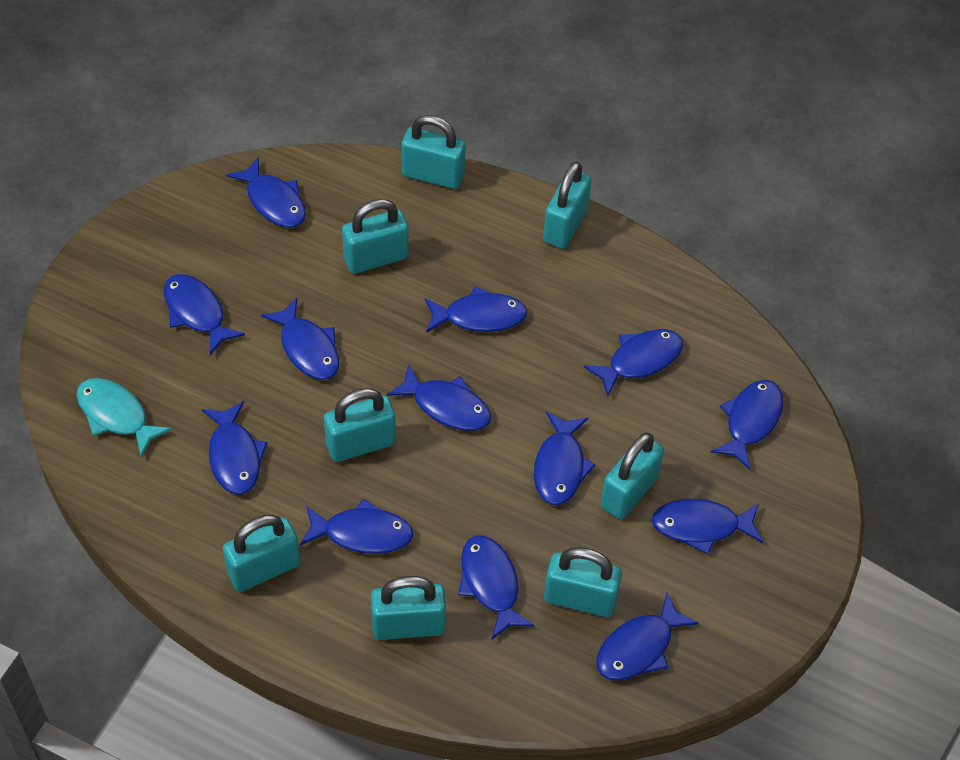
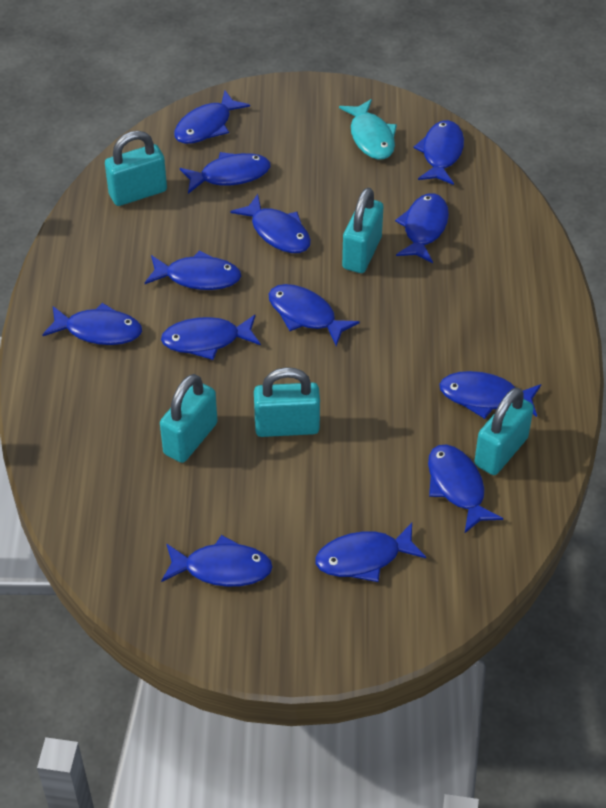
turquoise padlock: 8 -> 5

